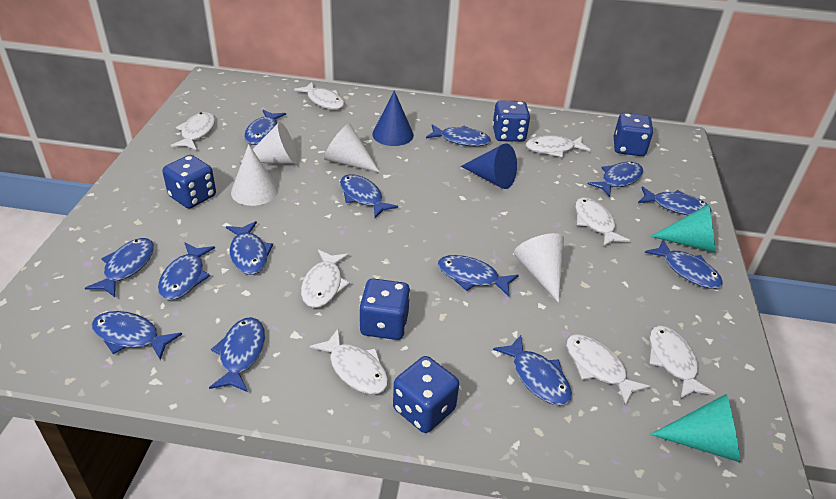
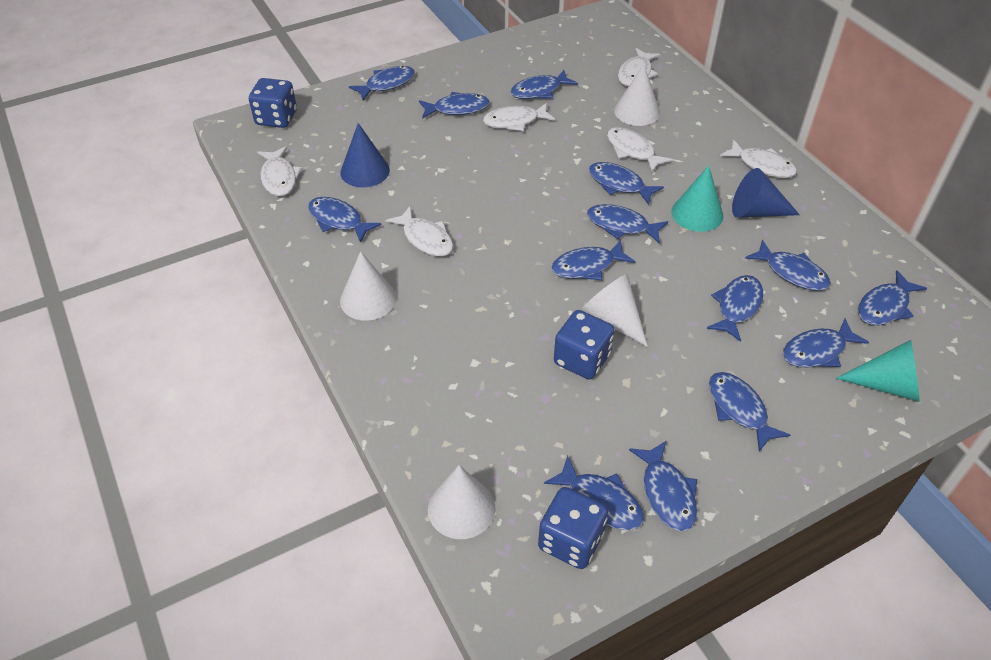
blue dice: 5 -> 3
blue fish: 13 -> 14
white fish: 8 -> 6

